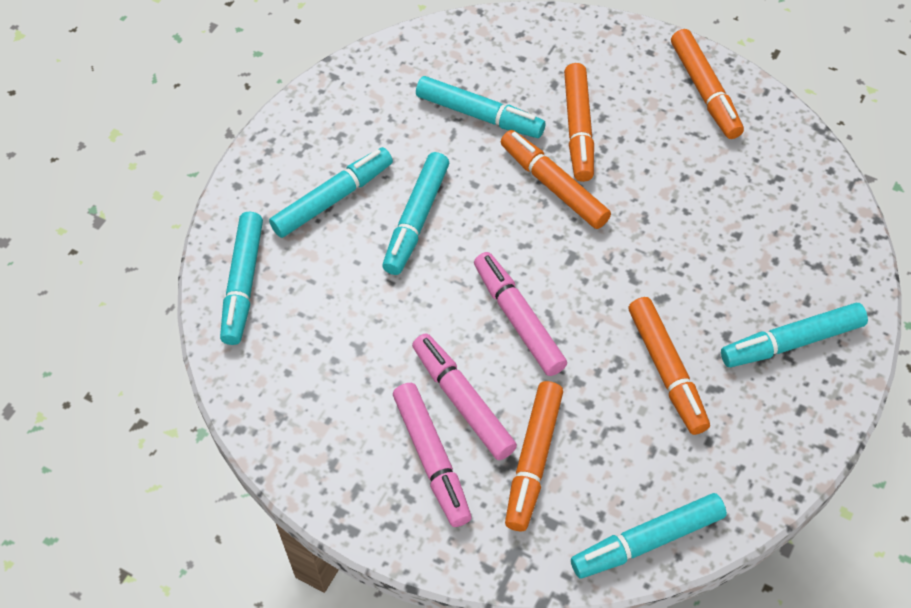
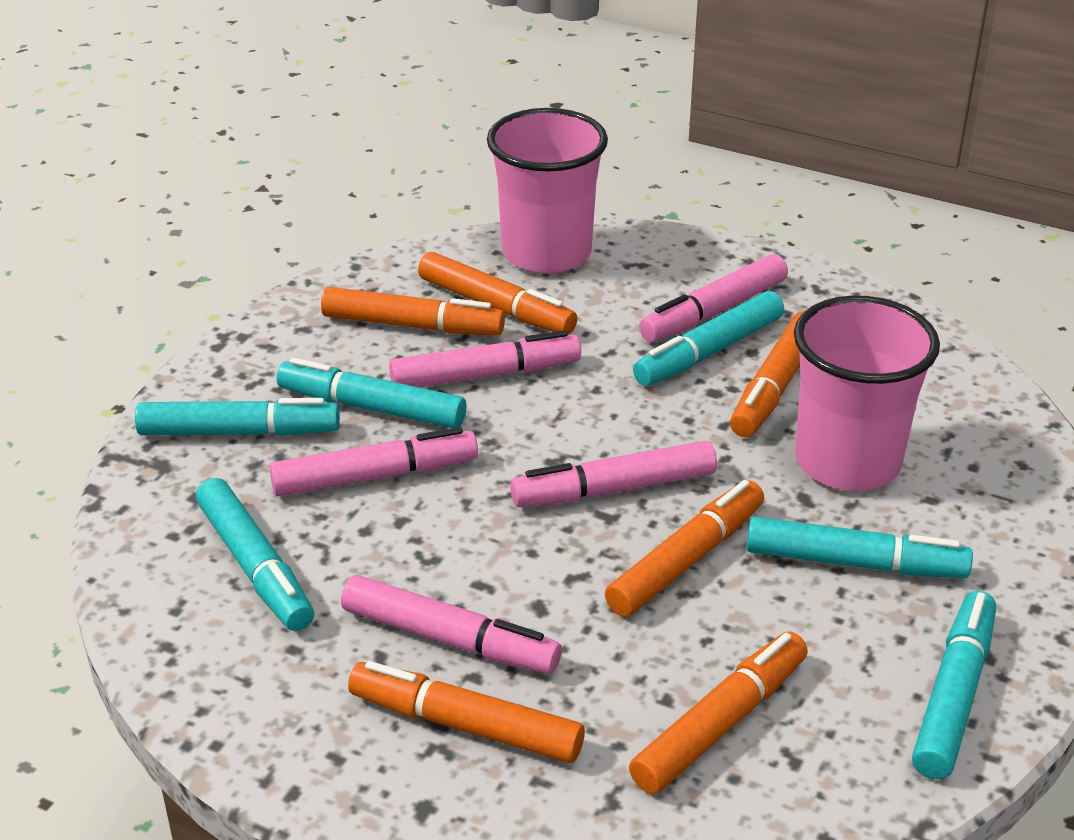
orange marker: 5 -> 6
pink cup: 0 -> 2
pink marker: 3 -> 5

